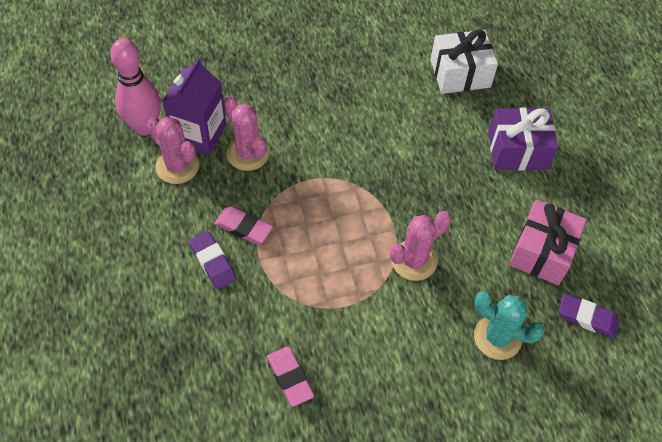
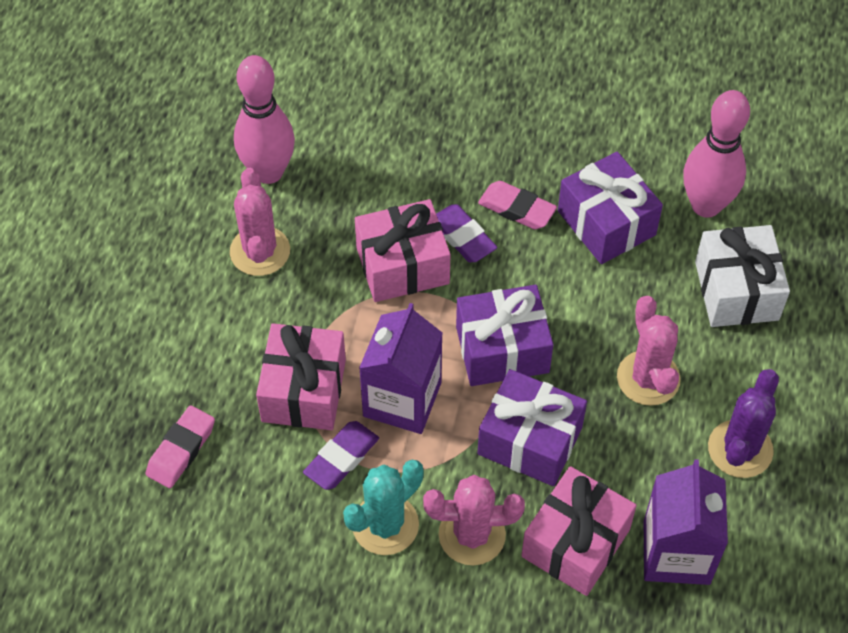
pink bowling pin: 1 -> 2
pink gift: 1 -> 3
purple cactus: 0 -> 1
purple carton: 1 -> 2
purple gift: 1 -> 3

